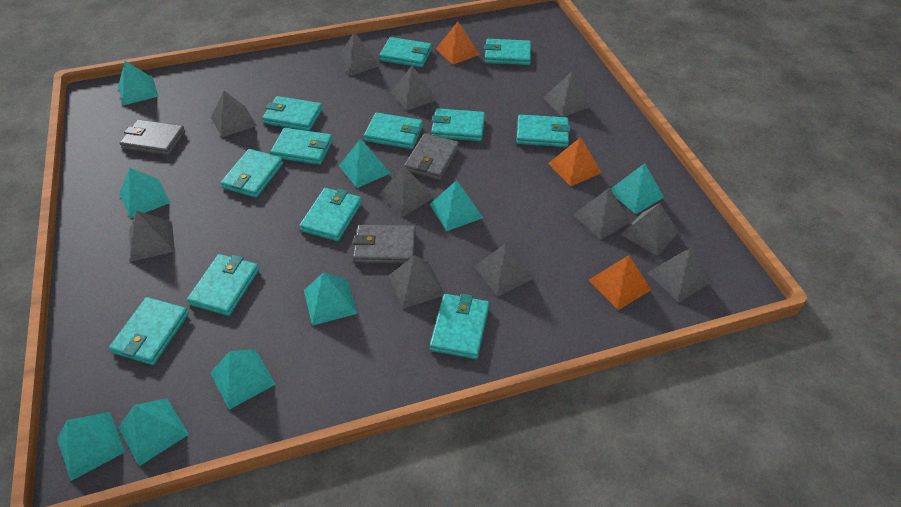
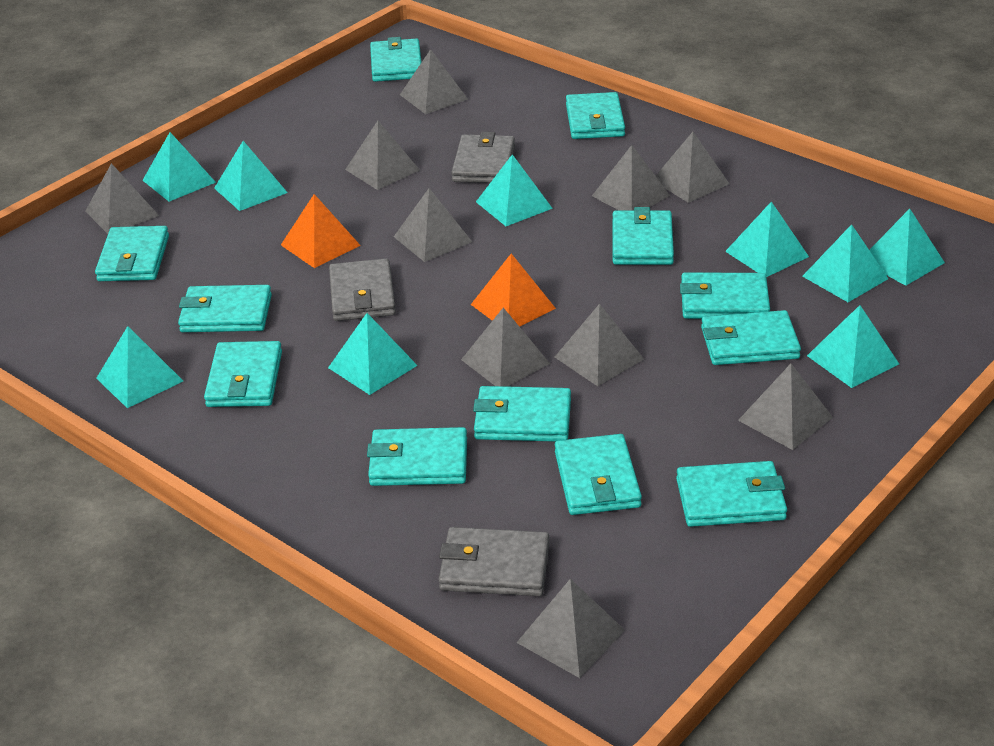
grey pyramid: 11 -> 10
orange pyramid: 3 -> 2

